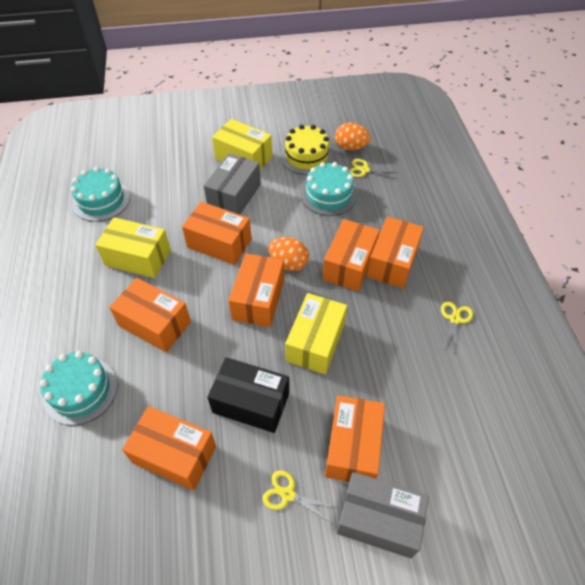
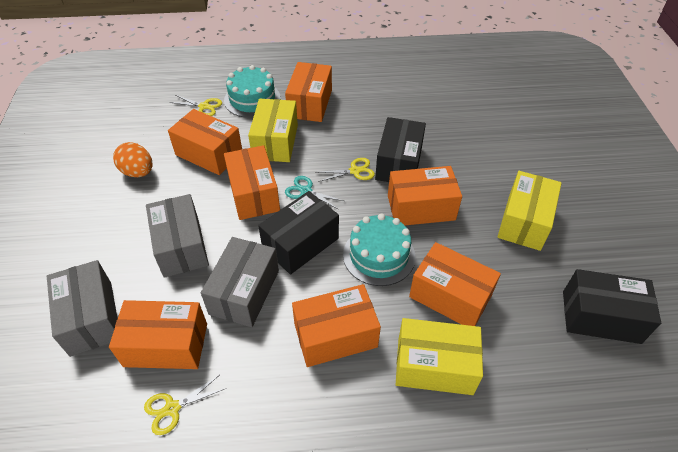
black box: 1 -> 3
grey box: 2 -> 3
orange egg: 2 -> 1
turquoise cake: 3 -> 2
turquoise scissors: 0 -> 1
yellow cake: 1 -> 0

